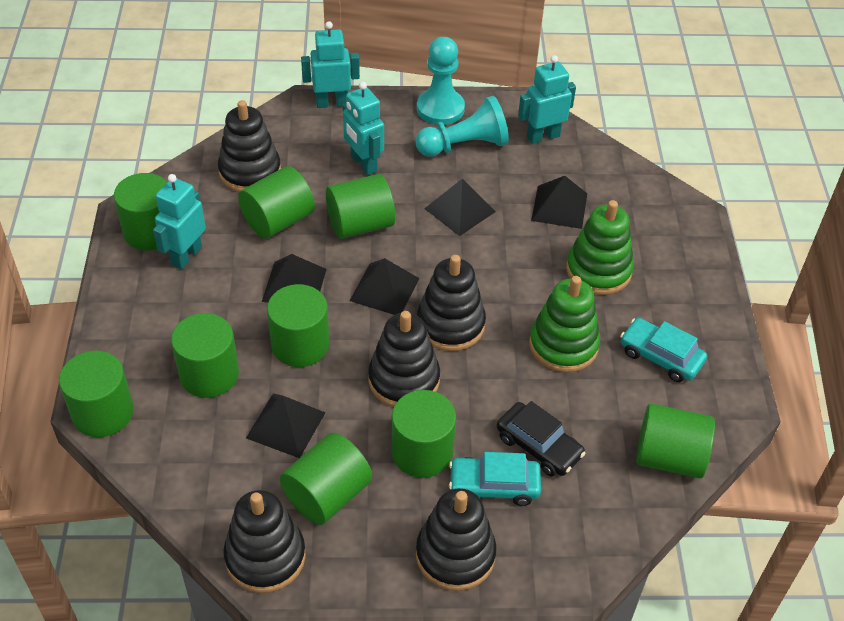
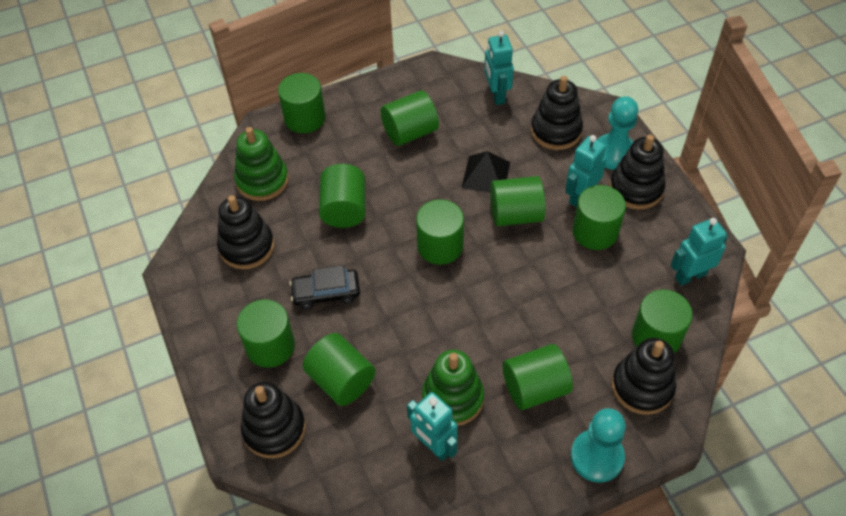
black pyramid: 5 -> 1
green cylinder: 9 -> 10
turquoise car: 2 -> 0

